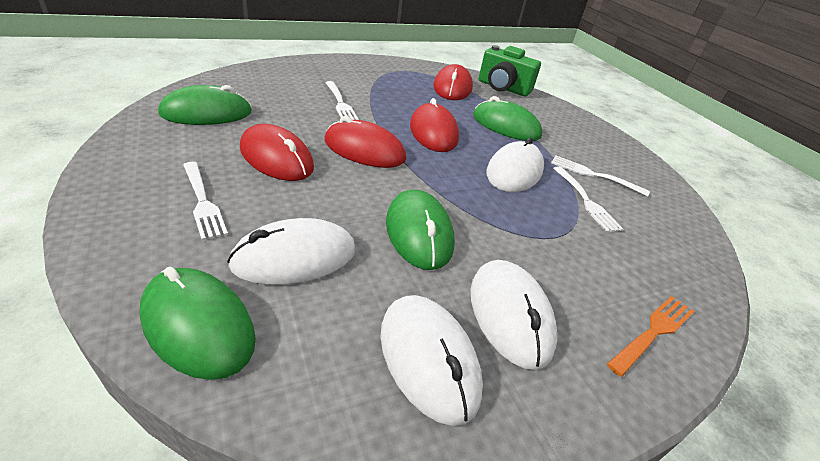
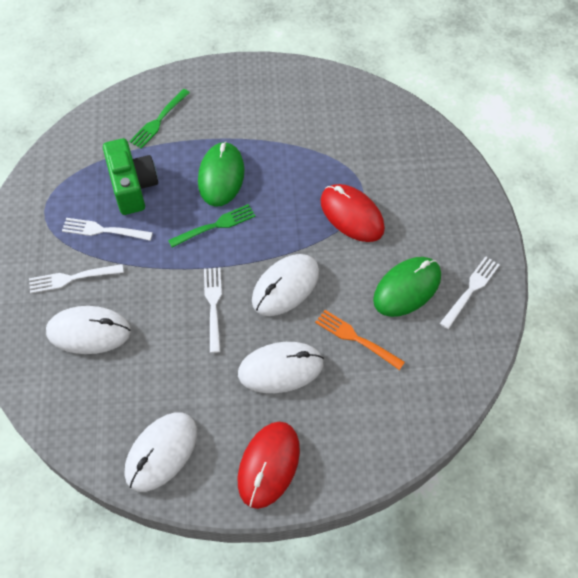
green fork: 0 -> 2
green mouse: 4 -> 2
red mouse: 4 -> 2

